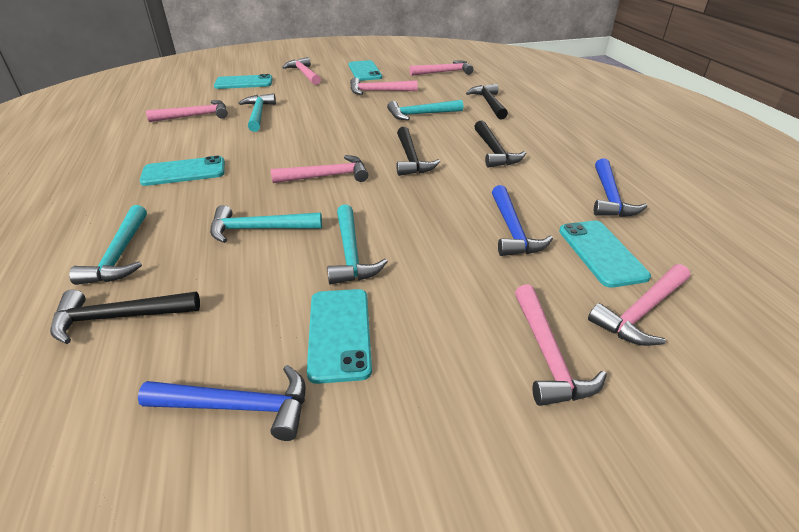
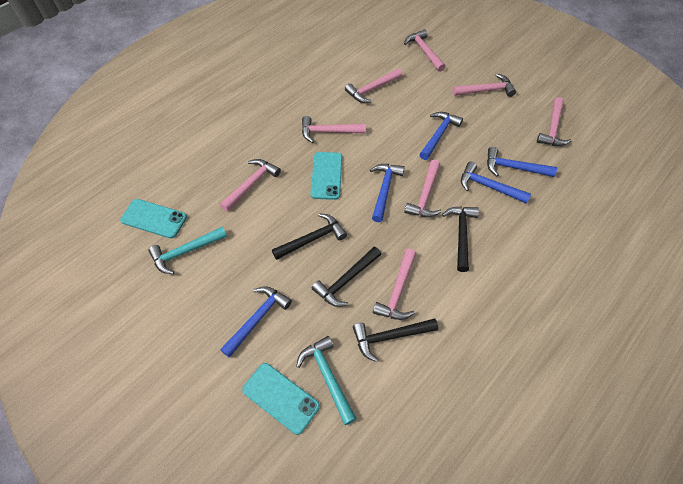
blue hammer: 3 -> 5
pink hammer: 7 -> 8
turquoise hammer: 5 -> 2
turquoise phone: 5 -> 3

